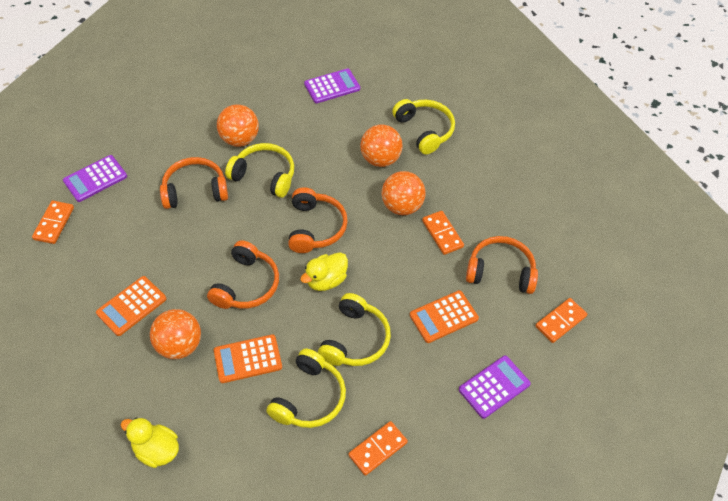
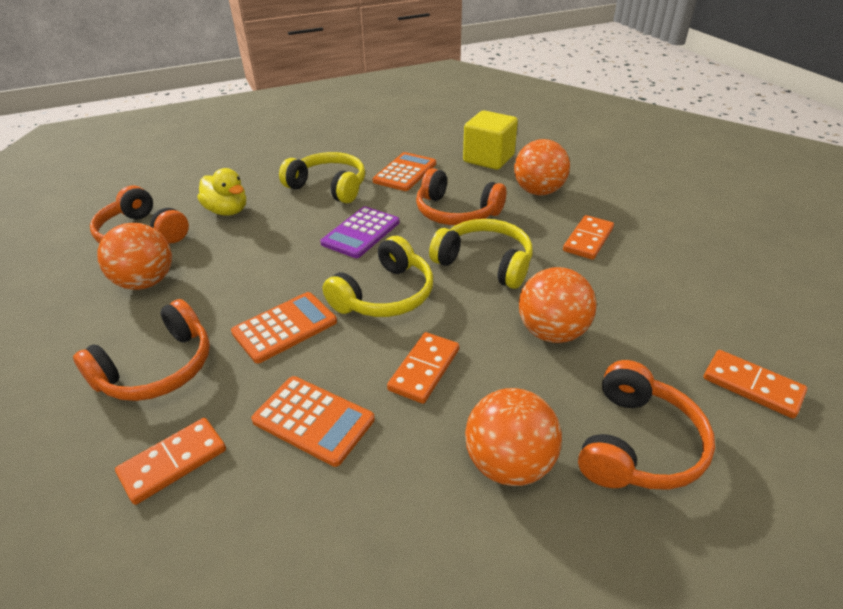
purple calculator: 3 -> 1
yellow cube: 0 -> 1
yellow duck: 2 -> 1
yellow headphones: 4 -> 3

